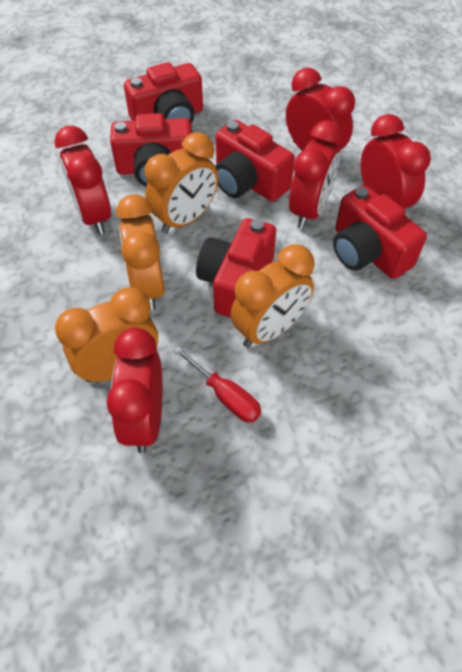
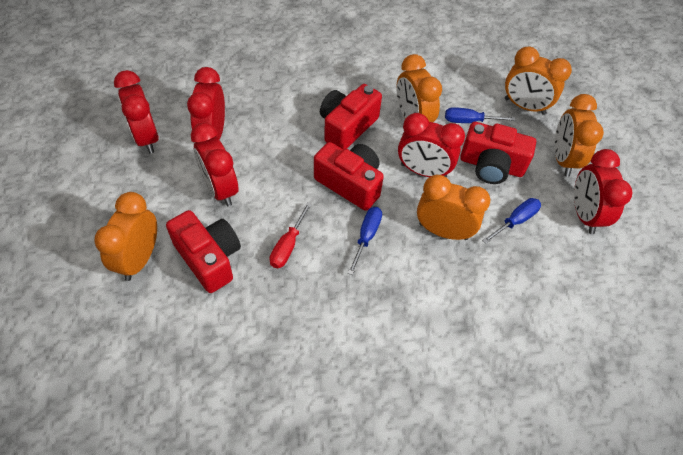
blue screwdriver: 0 -> 3
orange clock: 4 -> 5
red camera: 5 -> 4

